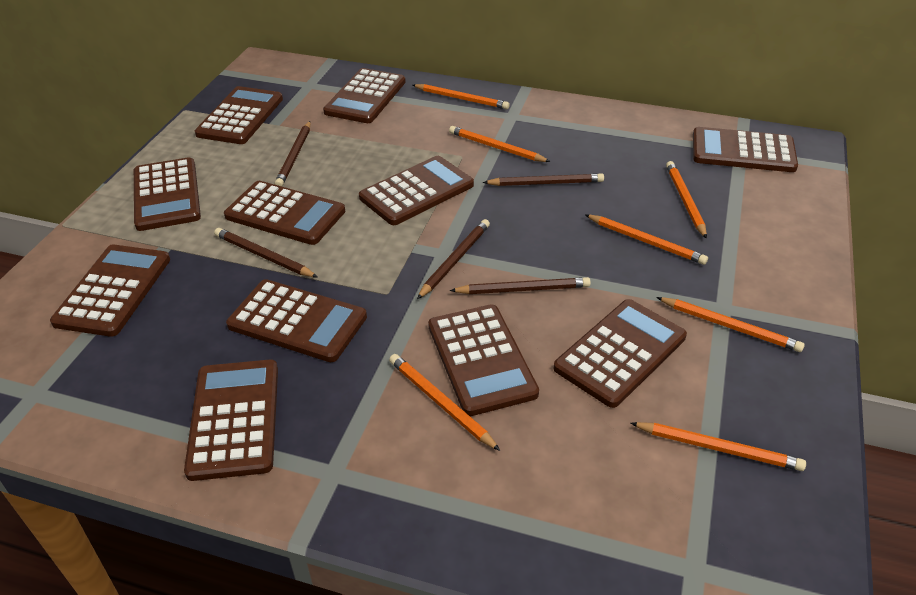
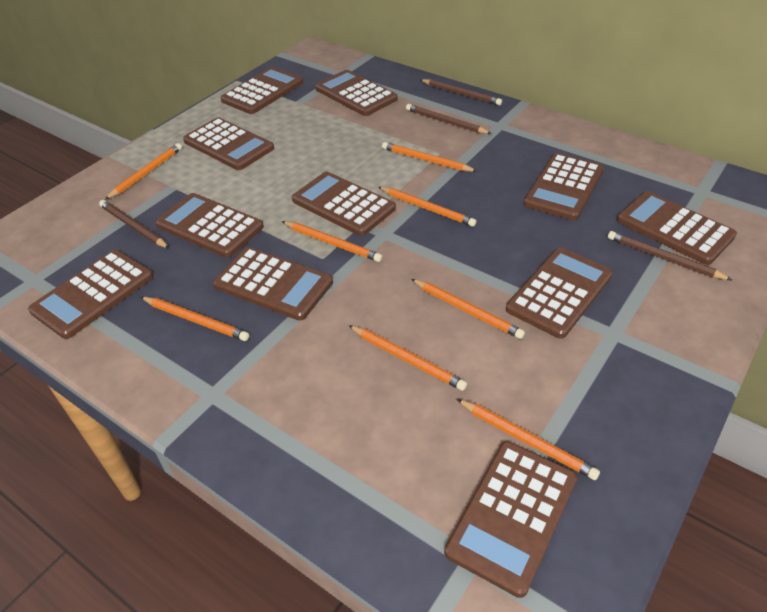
brown pencil: 5 -> 4
orange pencil: 7 -> 8

